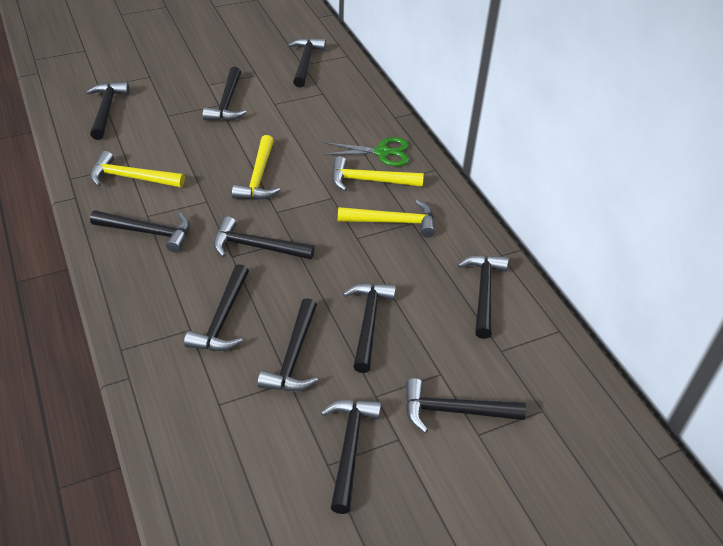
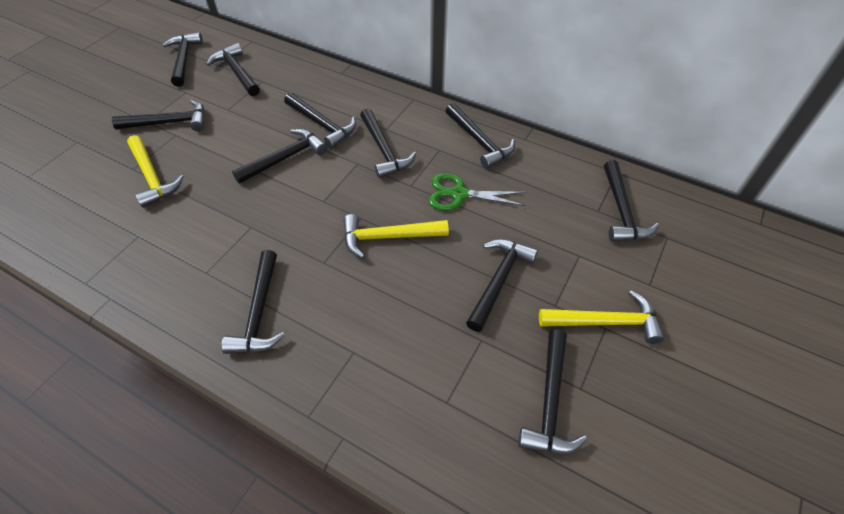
yellow hammer: 4 -> 3

